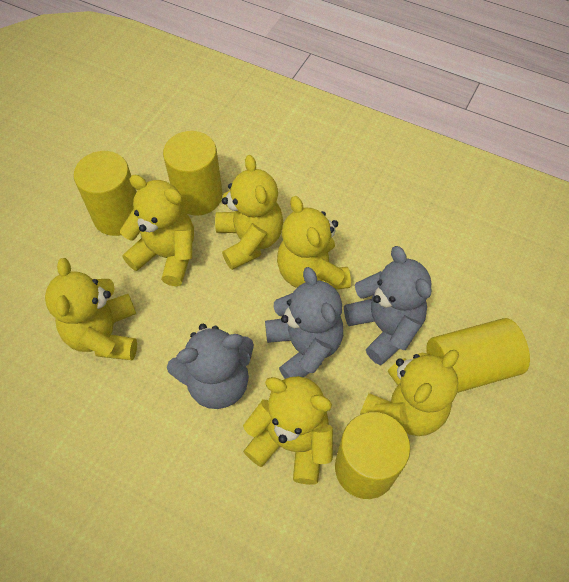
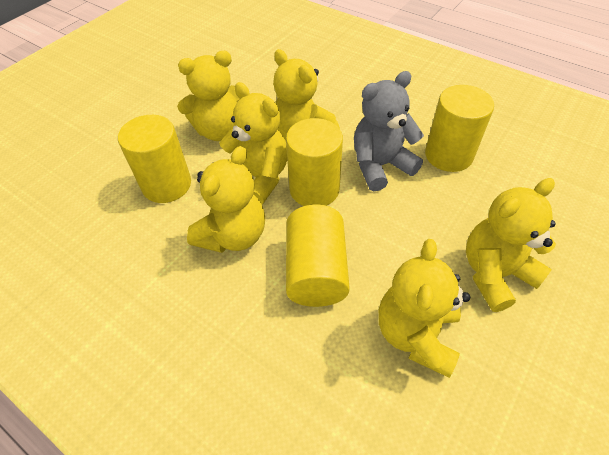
grey teddy bear: 3 -> 1

